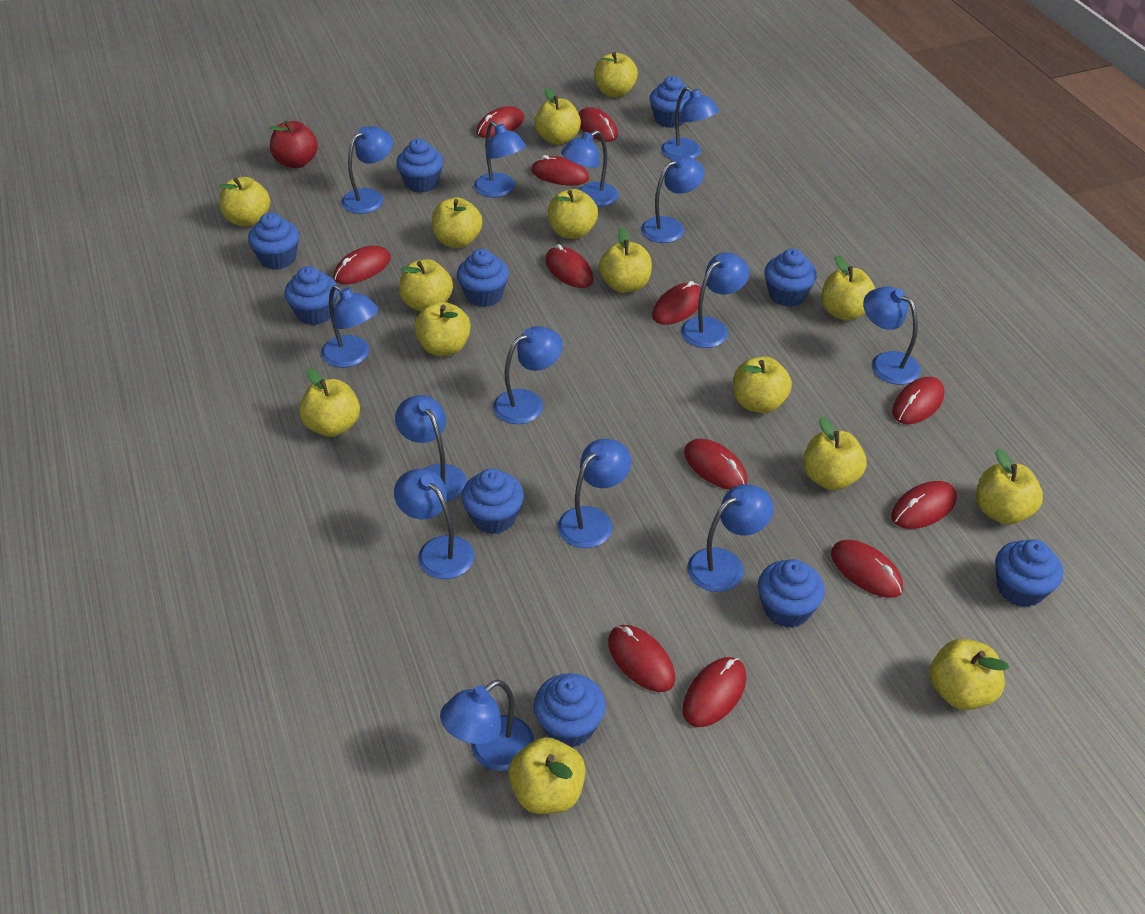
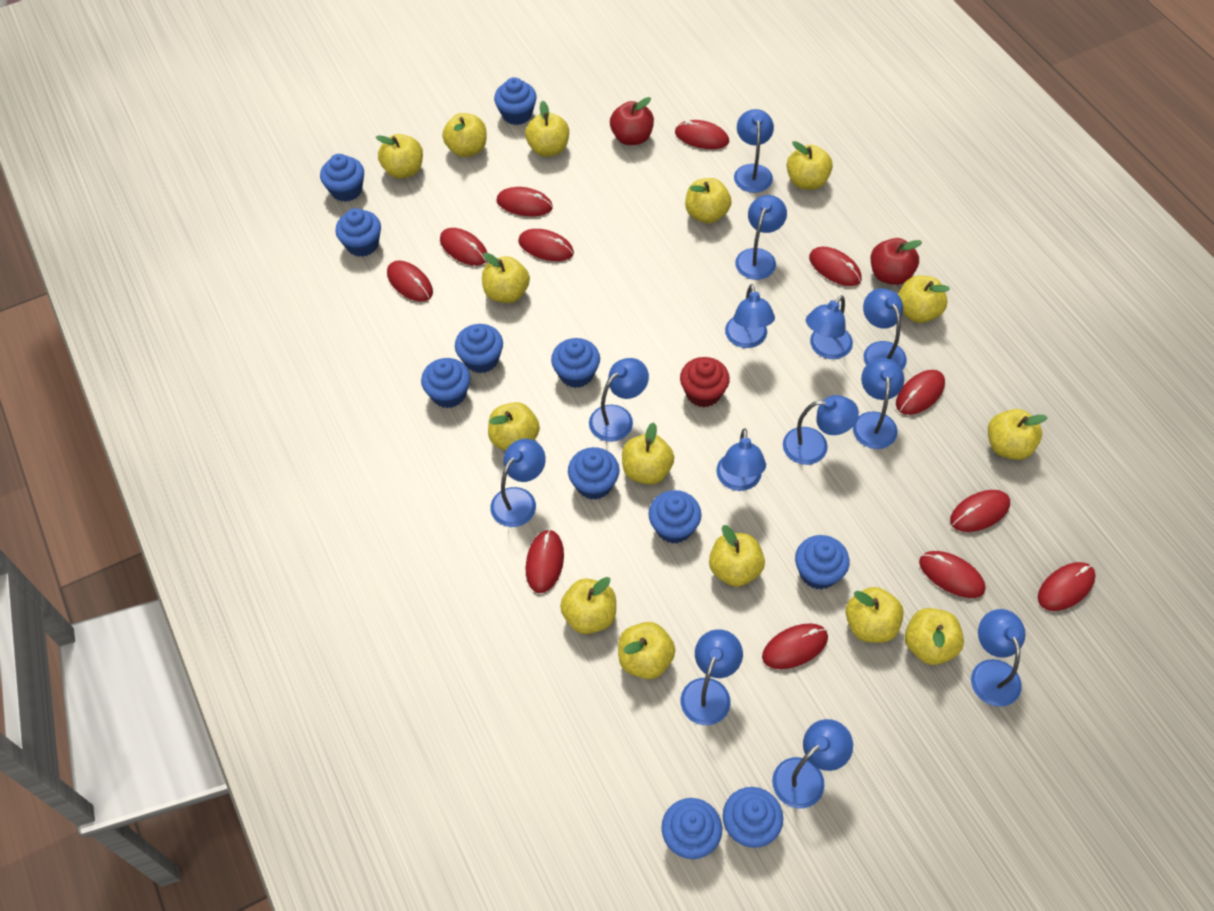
blue cupcake: 10 -> 11
blue lamp: 14 -> 13
red apple: 1 -> 2
red cupcake: 0 -> 1

